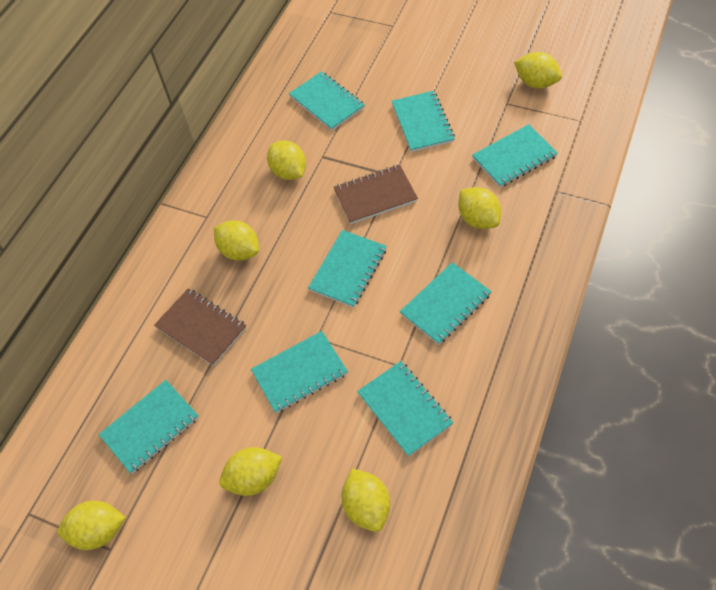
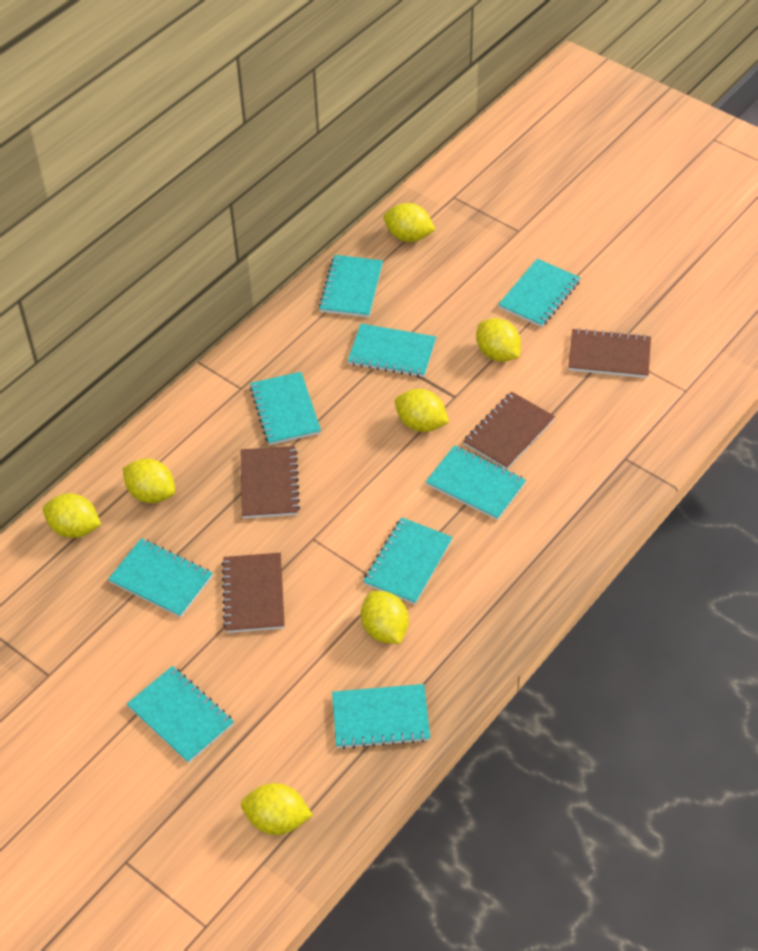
brown notebook: 2 -> 4
turquoise notebook: 8 -> 9

